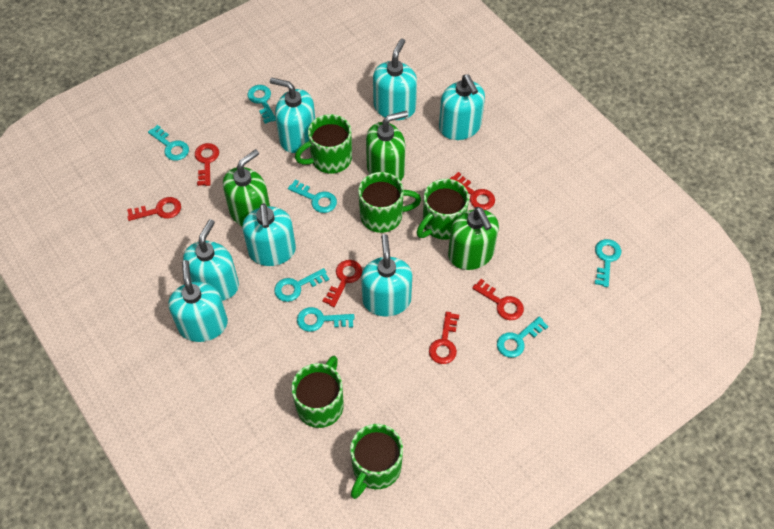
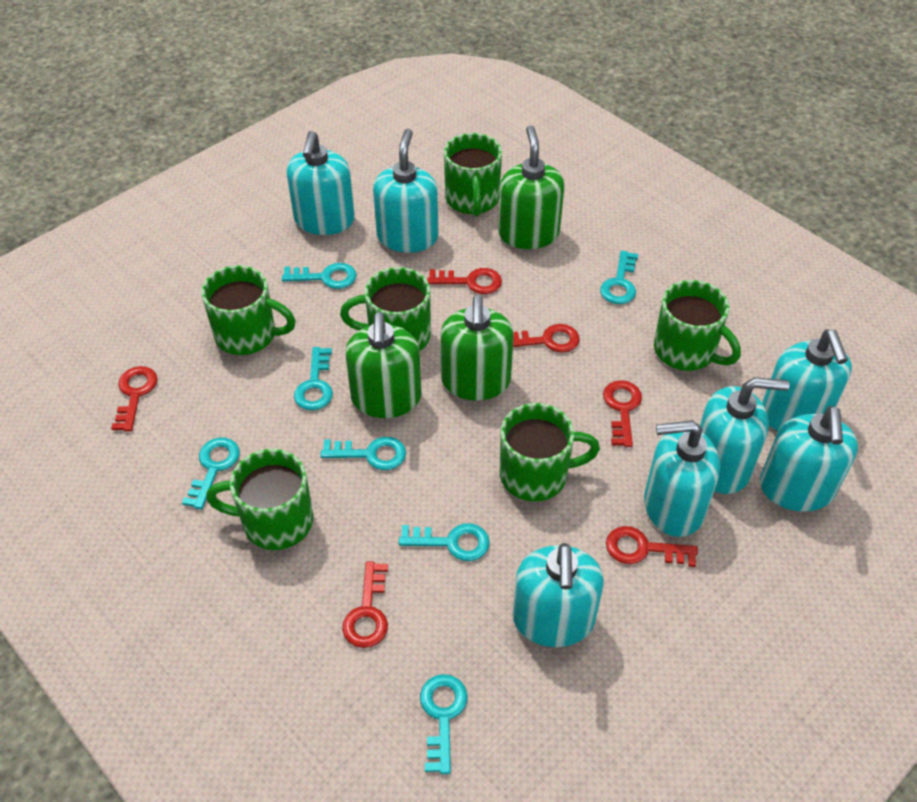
green mug: 5 -> 6

